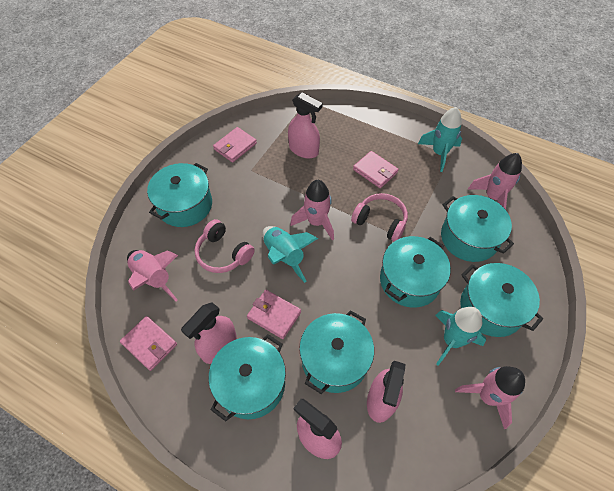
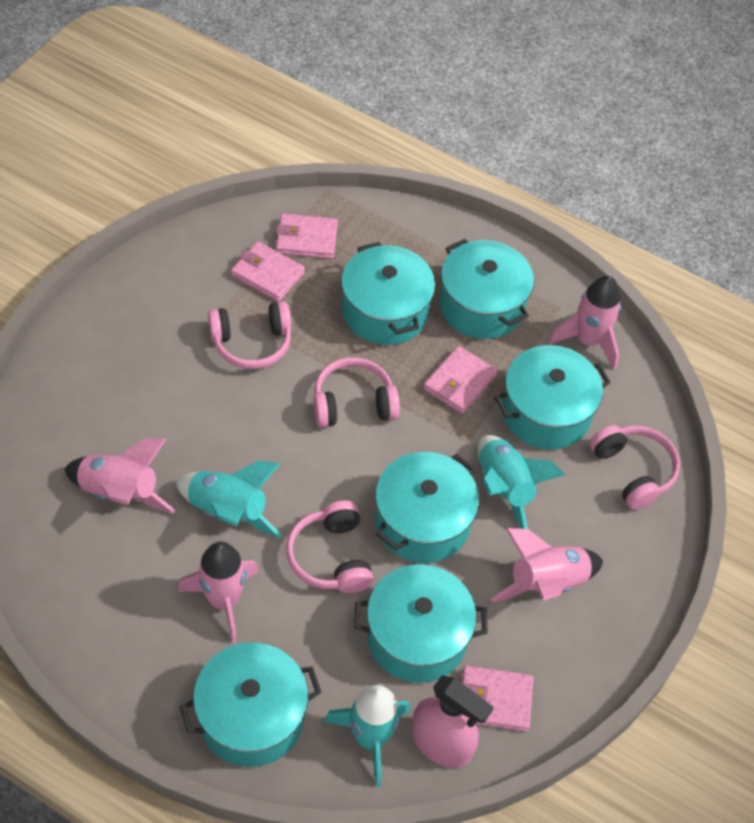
pink headphones: 2 -> 4
pink spray bottle: 4 -> 1

